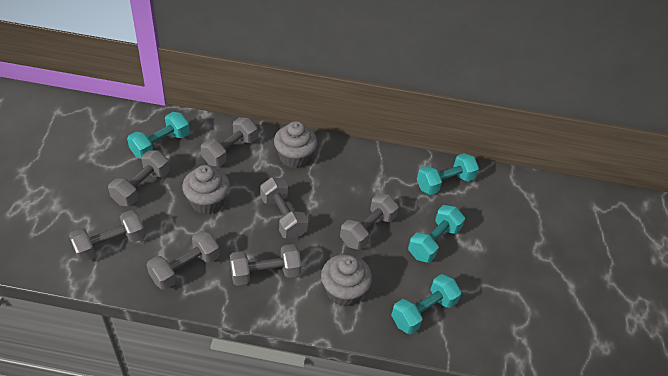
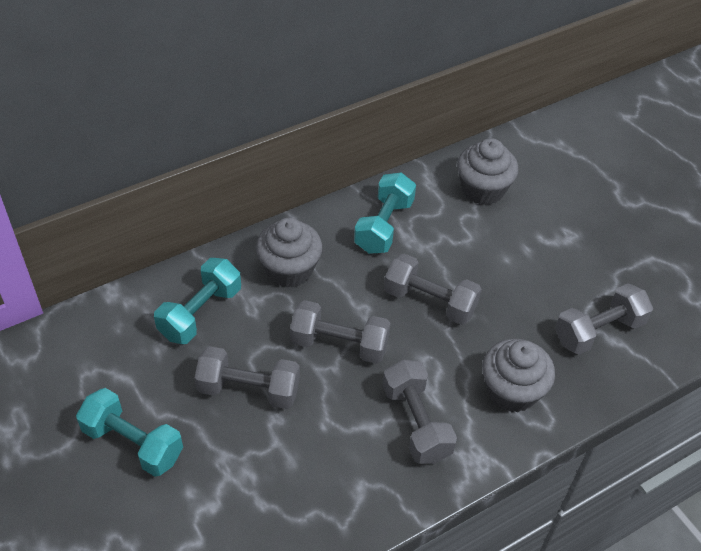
grey dumbbell: 7 -> 5
turquoise dumbbell: 4 -> 3

